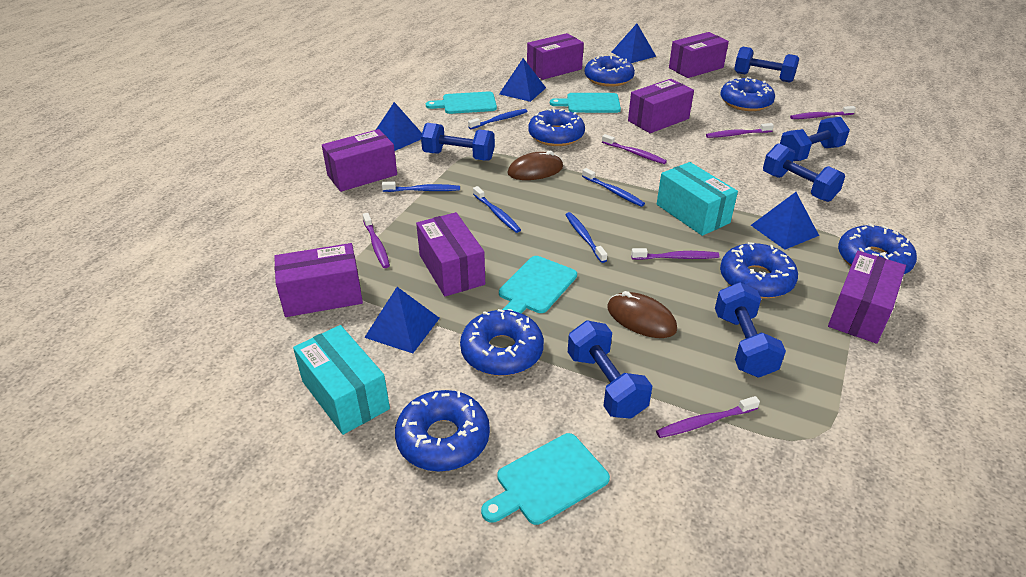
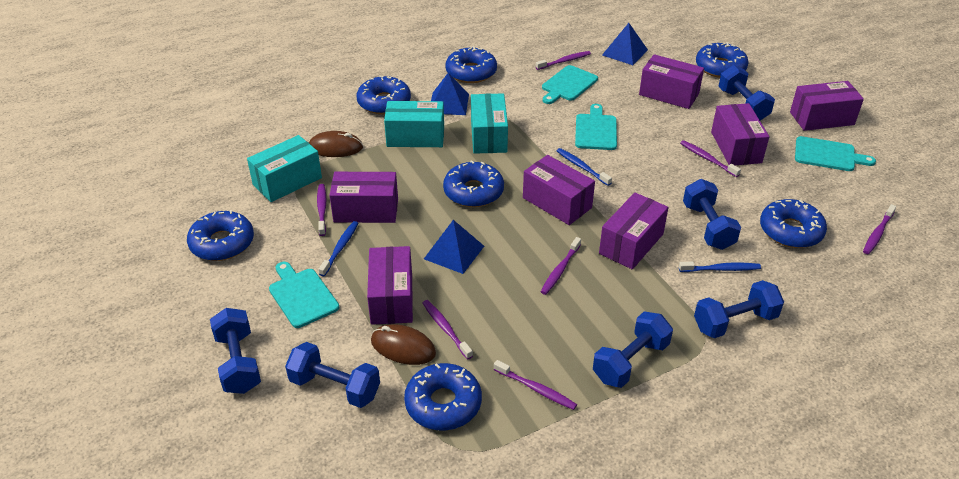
blue pyramid: 5 -> 3
blue toothbrush: 5 -> 3
purple toothbrush: 6 -> 7
turquoise box: 2 -> 3

